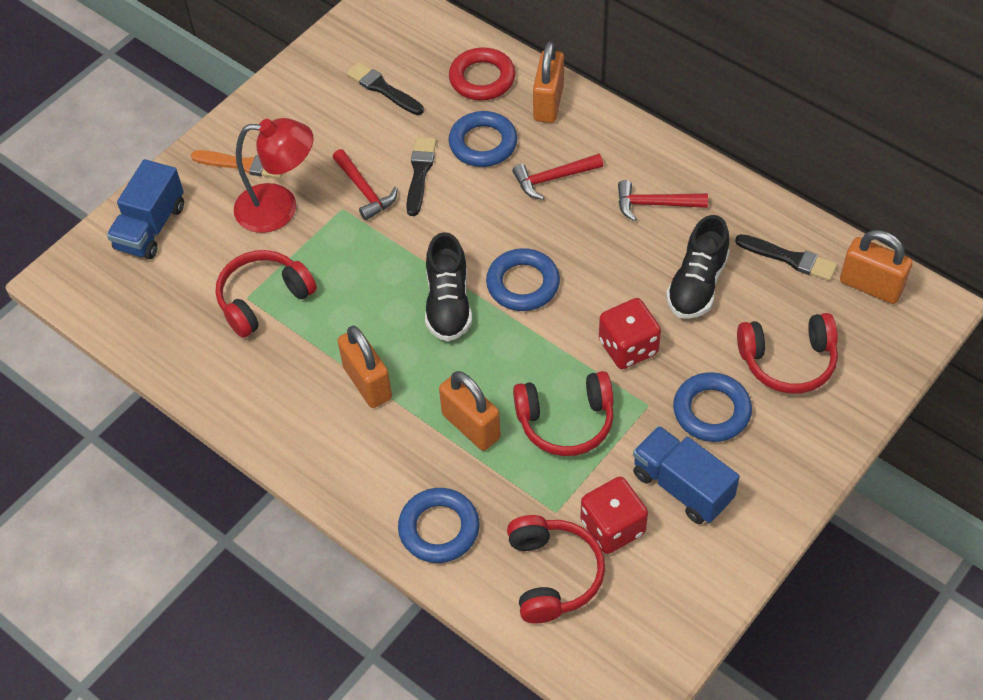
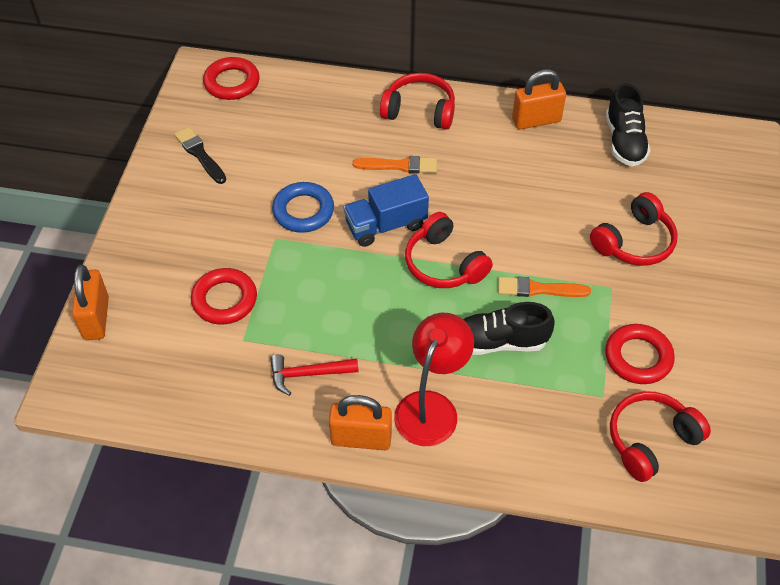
black brush: 3 -> 1
blue ring: 4 -> 1
blue truck: 2 -> 1
orange brush: 1 -> 2
orange padlock: 4 -> 3
red dice: 2 -> 0
red hammer: 3 -> 1
red ring: 1 -> 3

